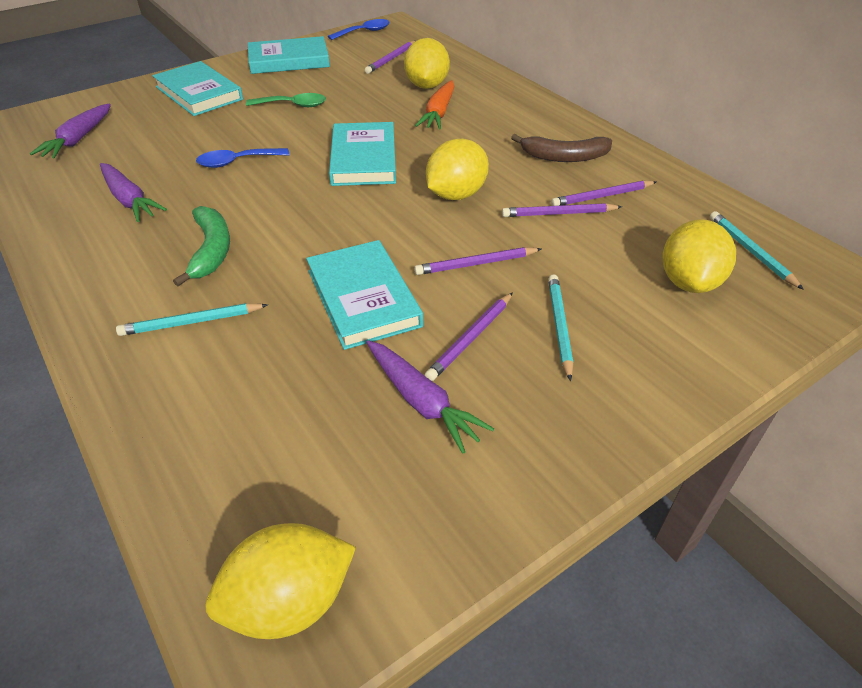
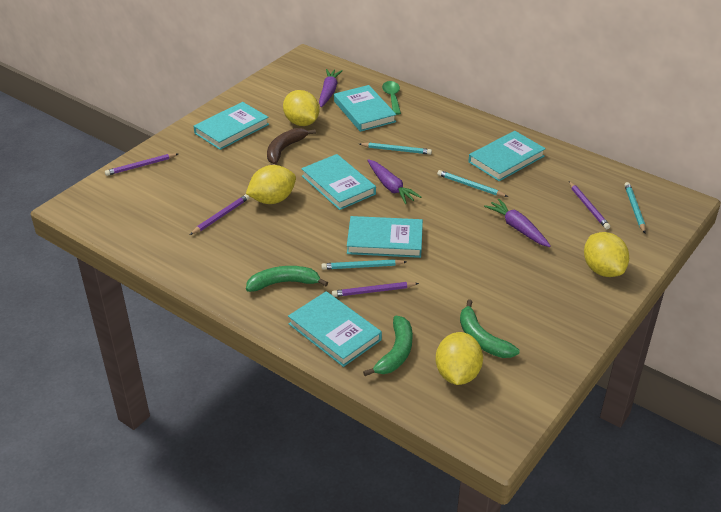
blue spoon: 2 -> 0
green banana: 1 -> 3
orange carrot: 1 -> 0
purple pencil: 5 -> 4
turquoise book: 4 -> 6
turquoise pencil: 3 -> 4

